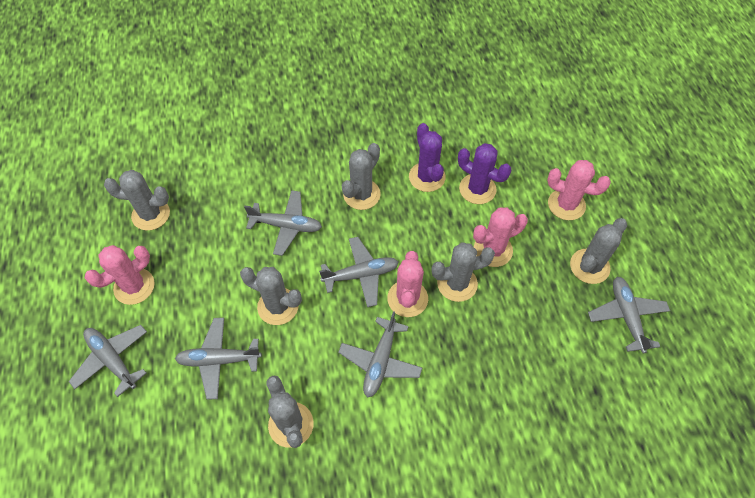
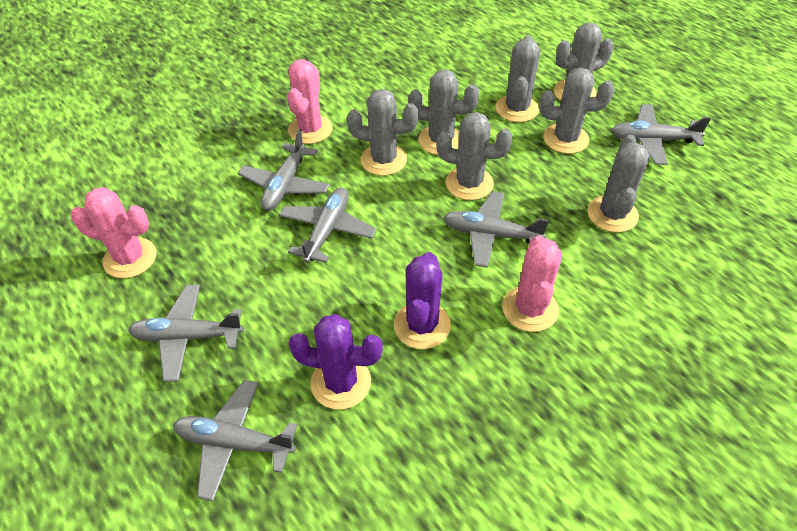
grey cactus: 6 -> 7
pink cactus: 4 -> 3

